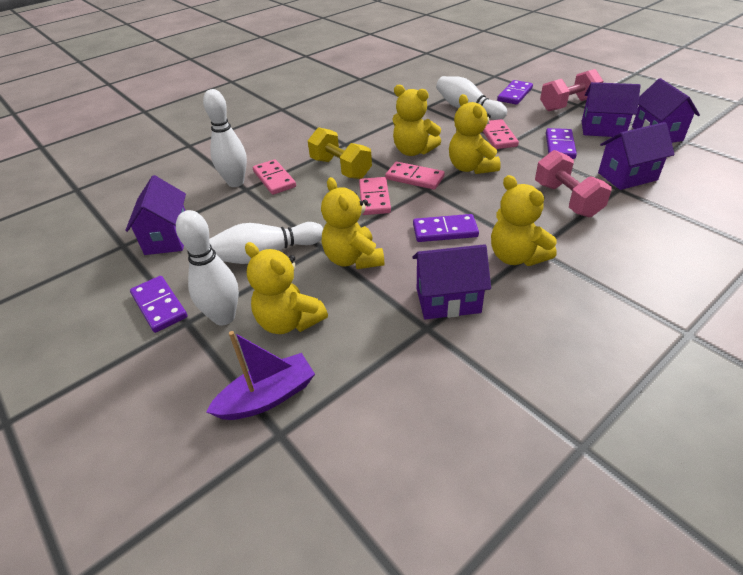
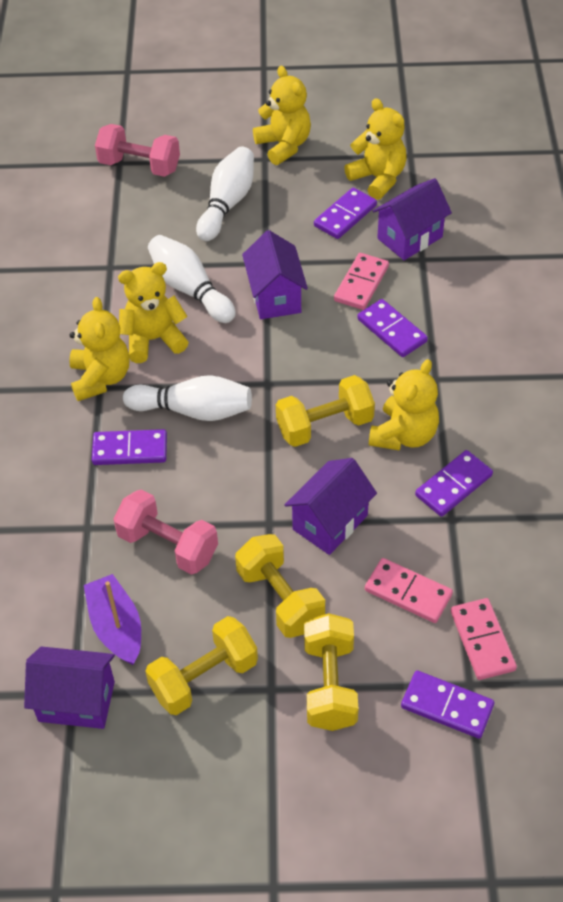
pink domino: 4 -> 3
purple domino: 4 -> 5
purple house: 5 -> 4
white bowling pin: 4 -> 3
yellow dumbbell: 1 -> 4

